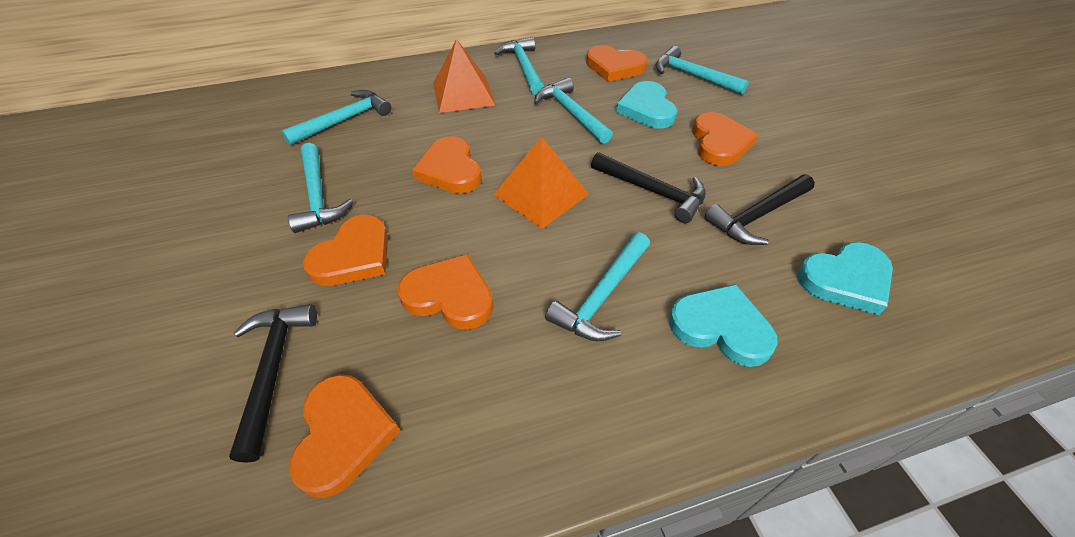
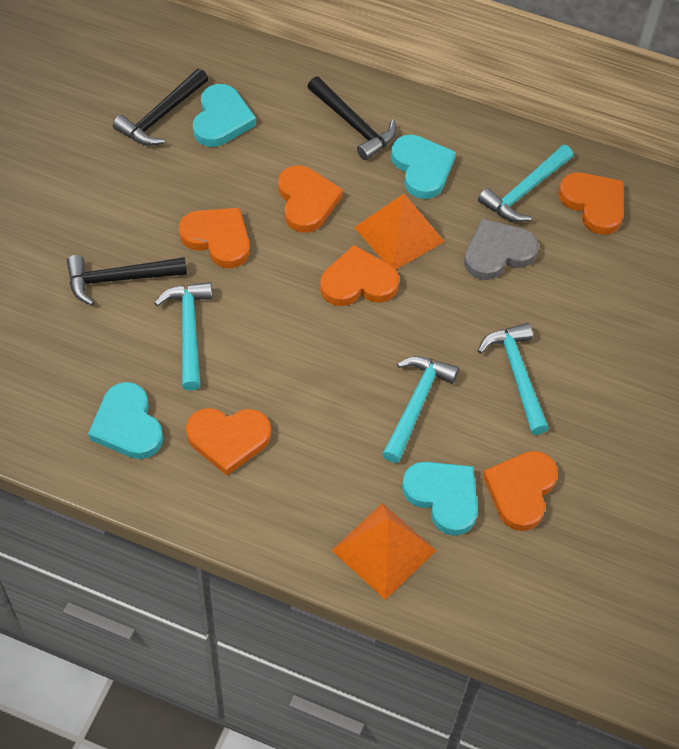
grey heart: 0 -> 1
turquoise hammer: 6 -> 4
turquoise heart: 3 -> 4

